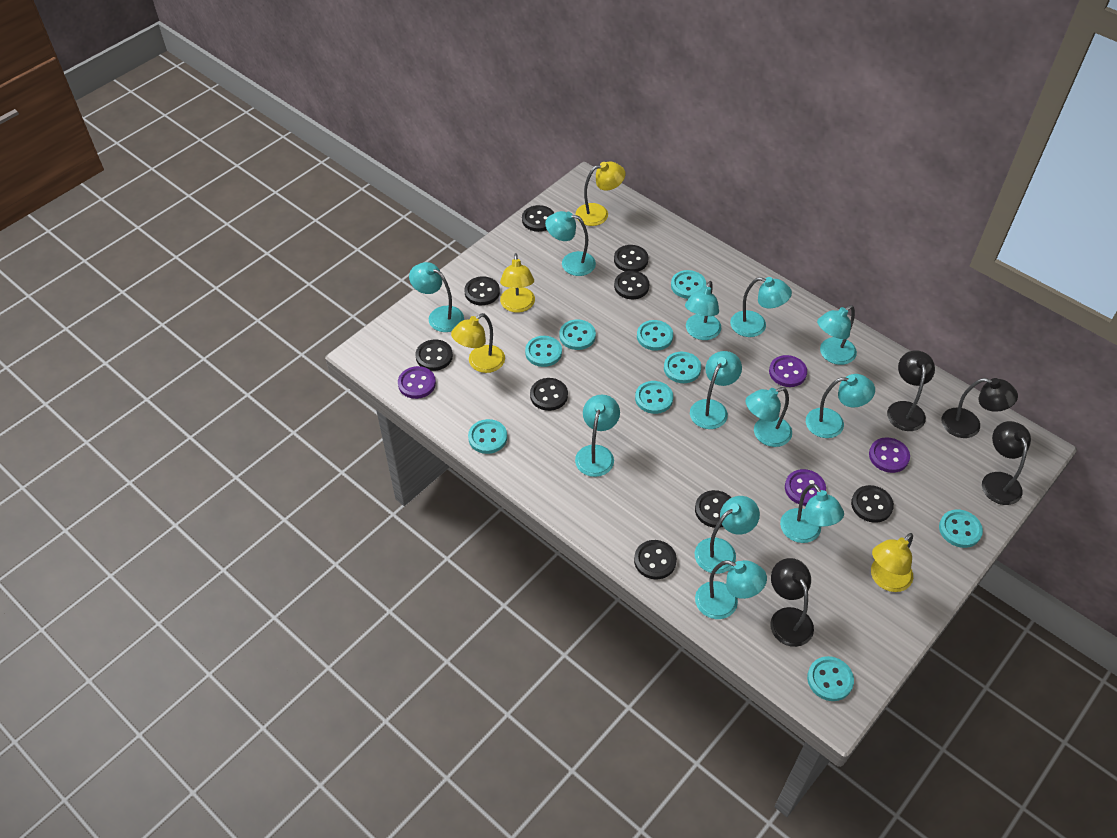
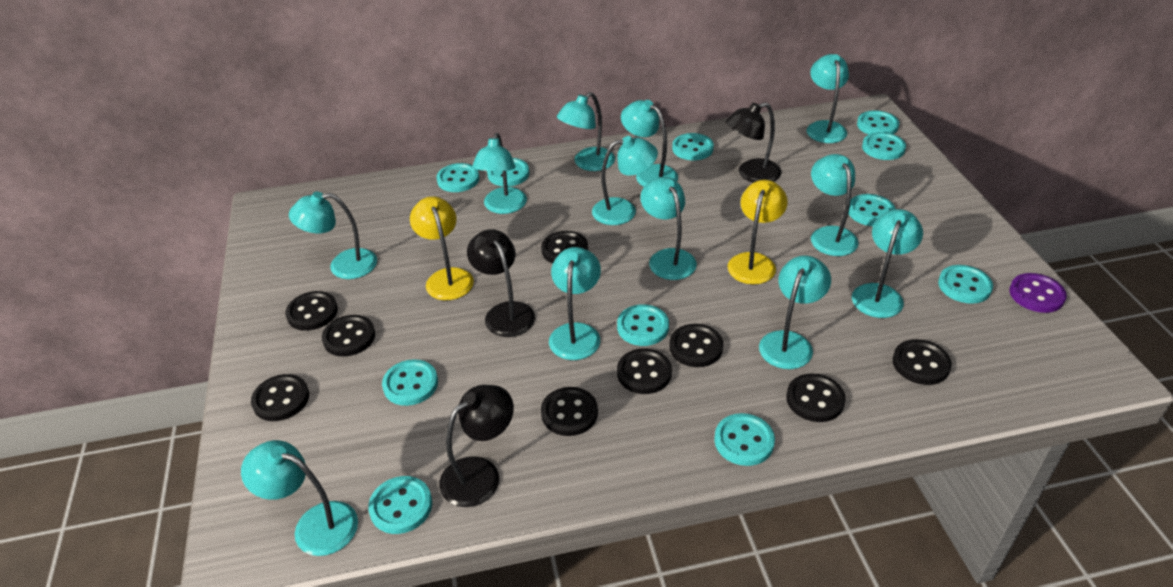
black lamp: 4 -> 3
purple button: 4 -> 1
turquoise button: 9 -> 11
yellow lamp: 4 -> 2

